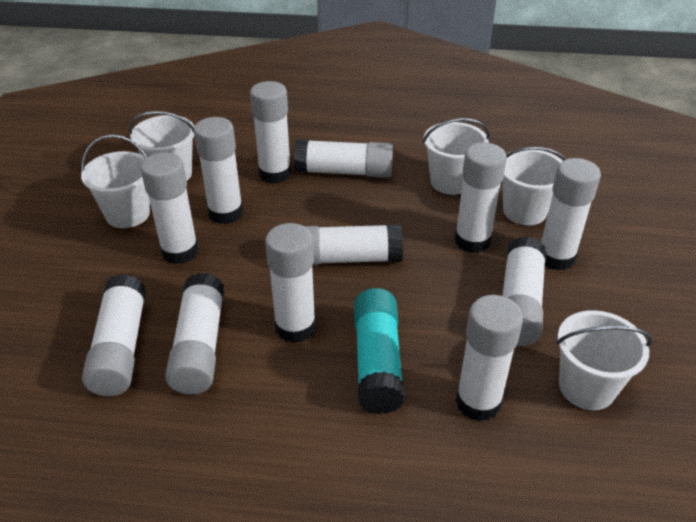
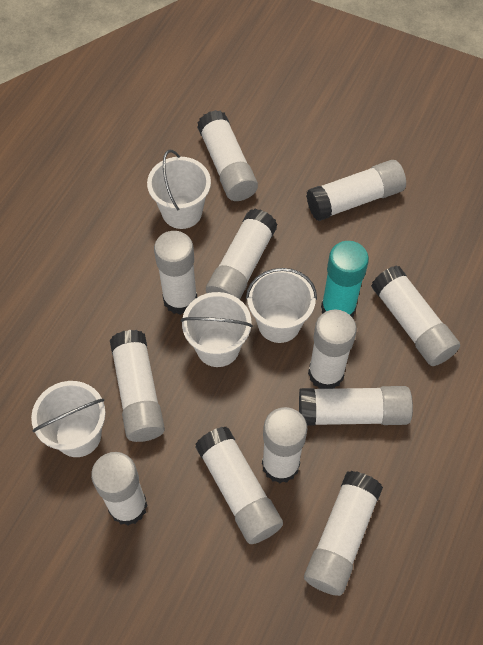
white bucket: 5 -> 4

